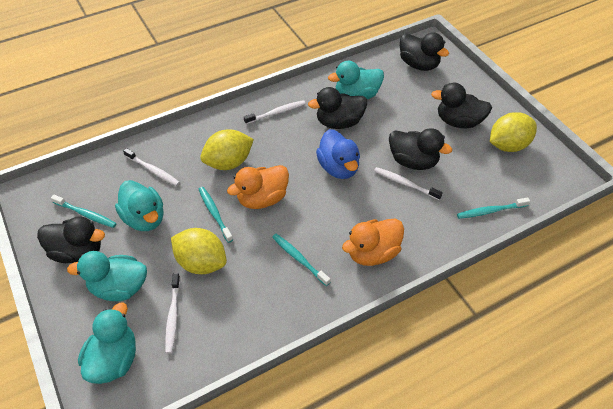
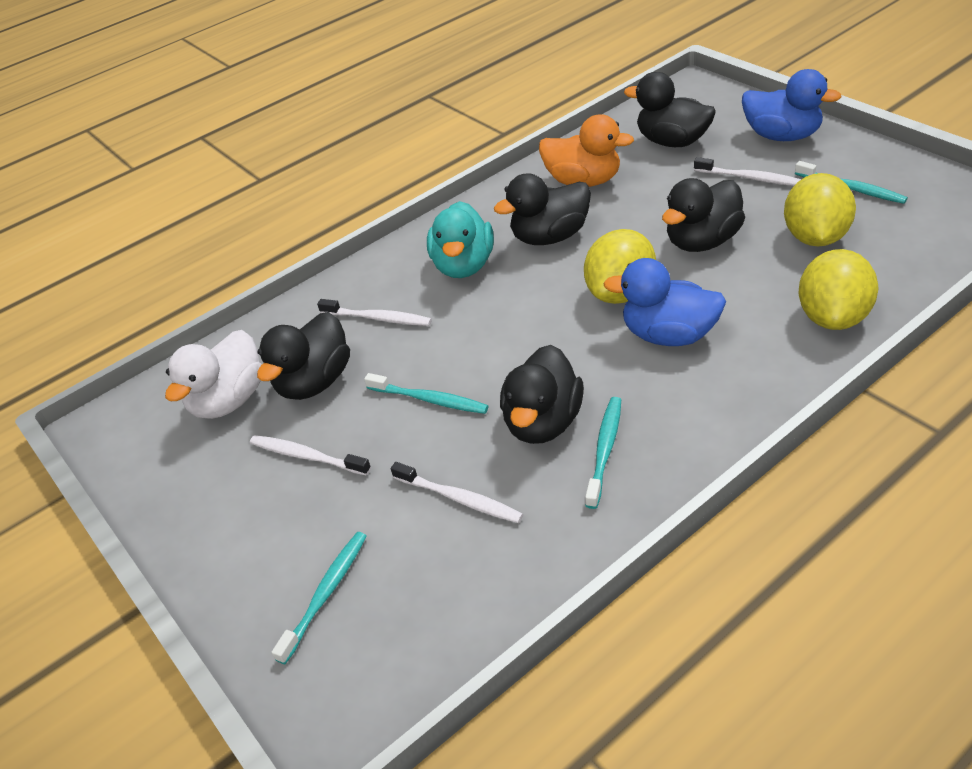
blue duck: 1 -> 2
orange duck: 2 -> 1
turquoise duck: 4 -> 1
white duck: 0 -> 1

